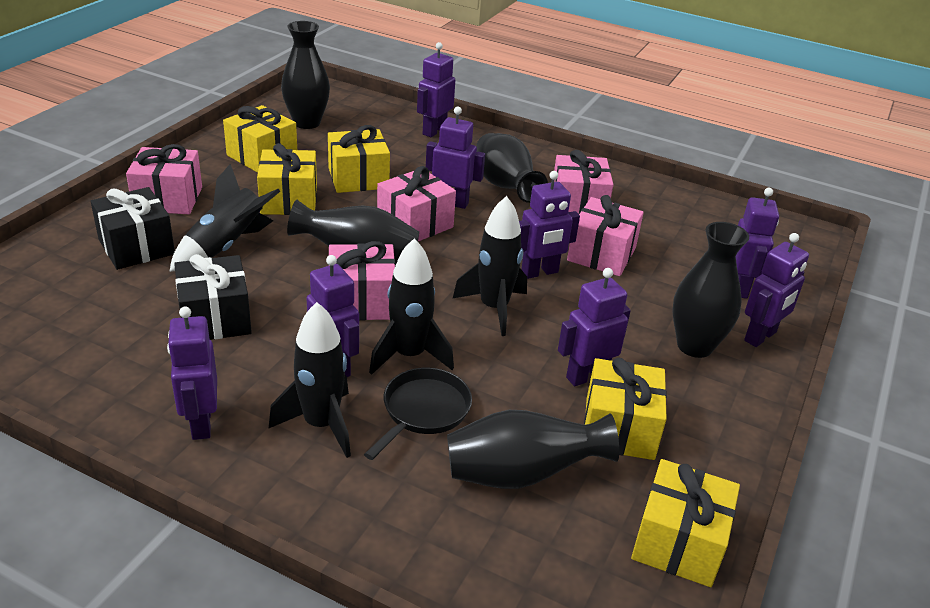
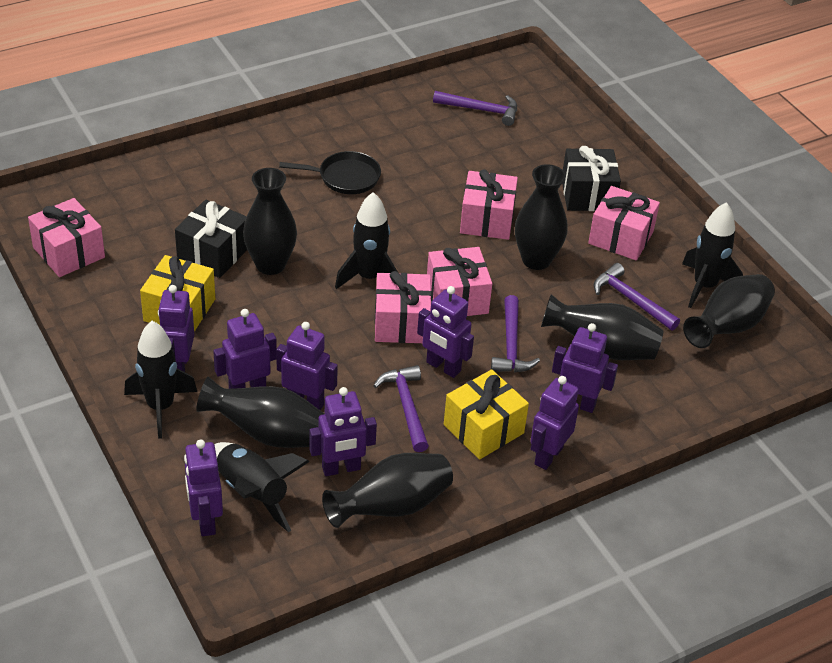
black vase: 5 -> 6
purple hammer: 0 -> 4
yellow gift: 5 -> 2

